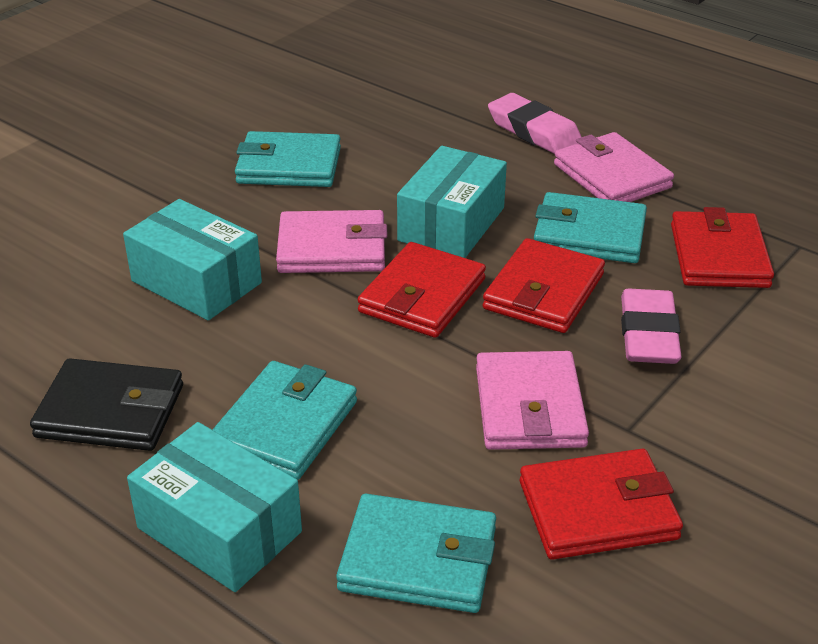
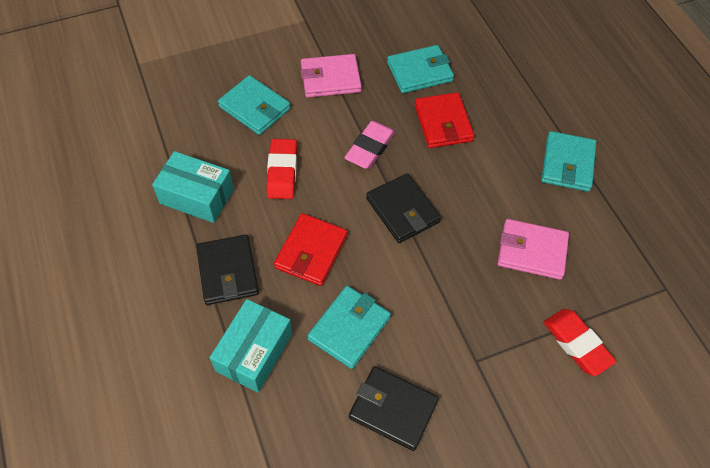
black wallet: 1 -> 3
pink eraser: 2 -> 1
pink wallet: 3 -> 2
red eraser: 0 -> 2
red wallet: 4 -> 2
turquoise box: 3 -> 2

